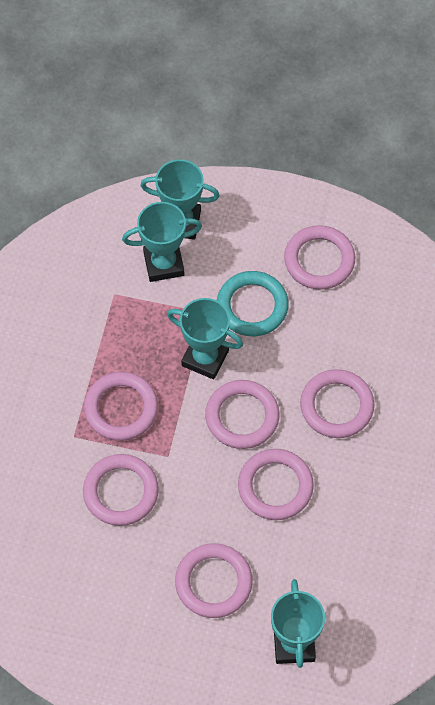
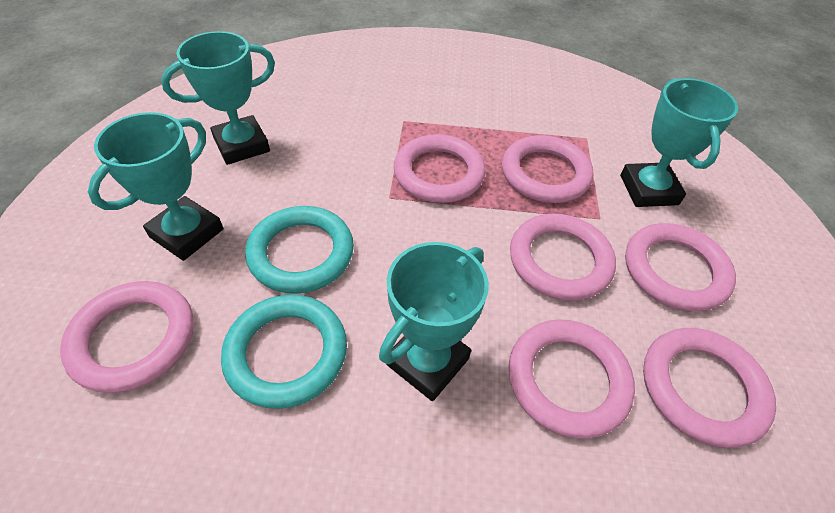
turquoise ring: 1 -> 2

